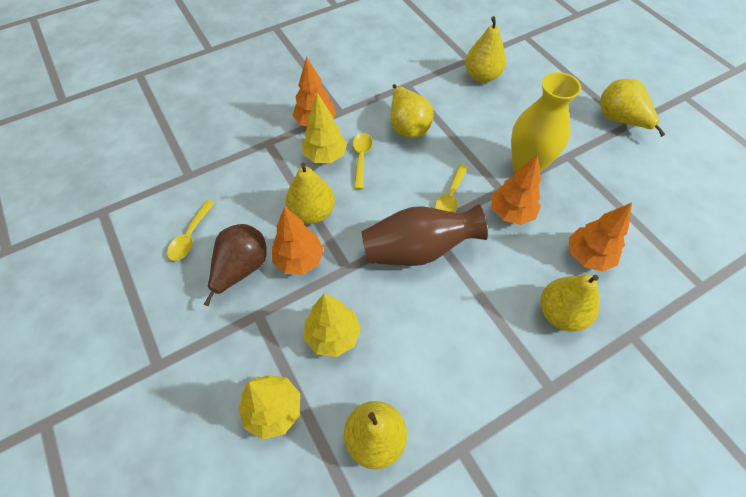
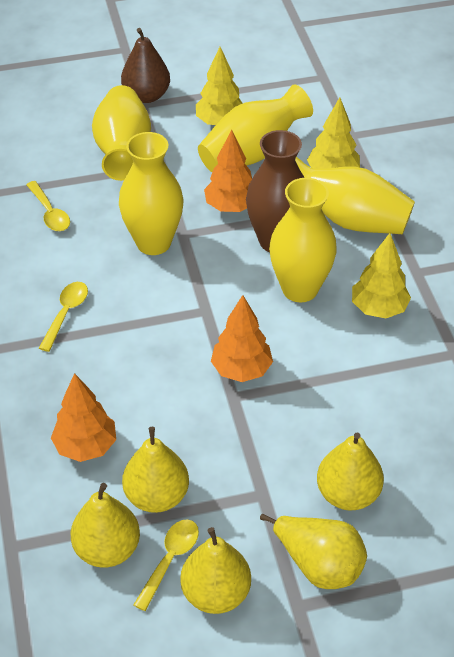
orange tree: 4 -> 3
yellow pear: 6 -> 5
yellow vase: 1 -> 5

